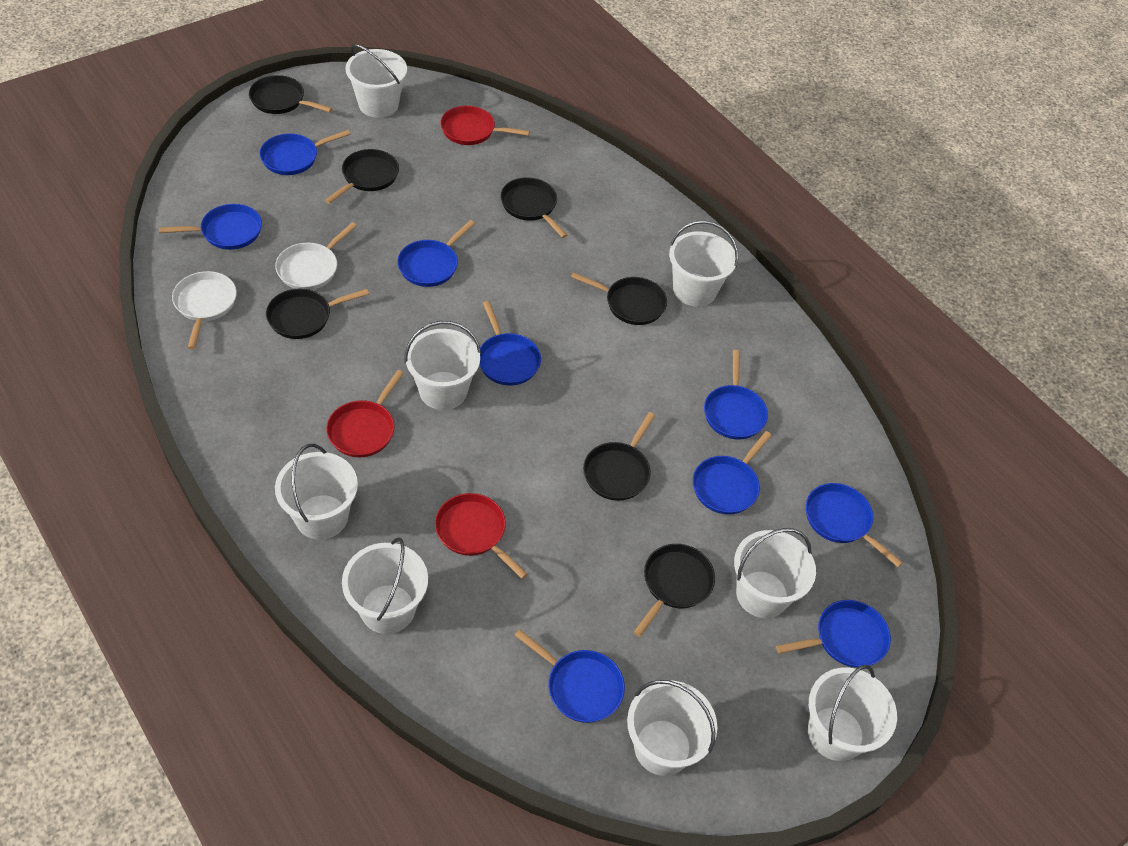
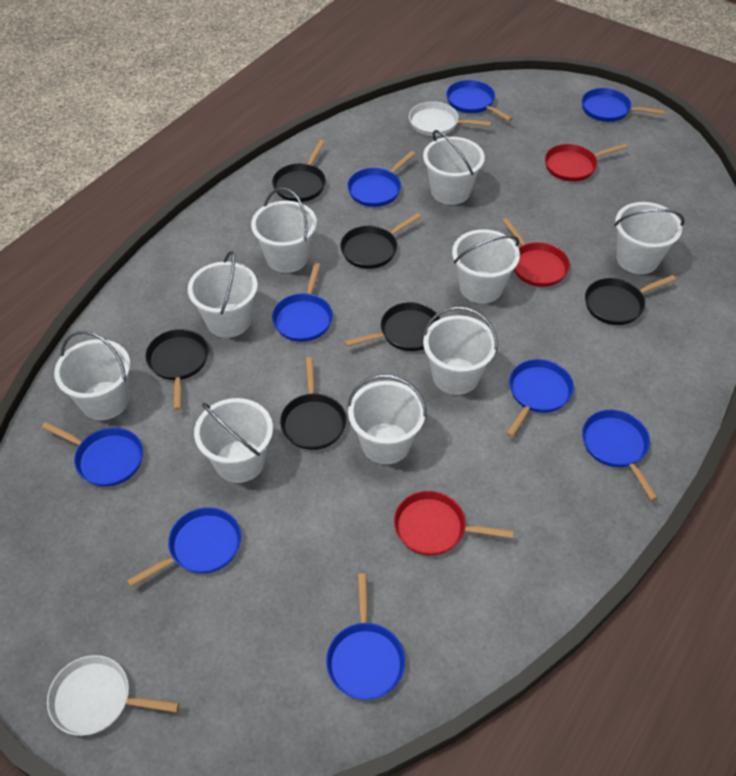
black pan: 7 -> 6
white bucket: 8 -> 9

